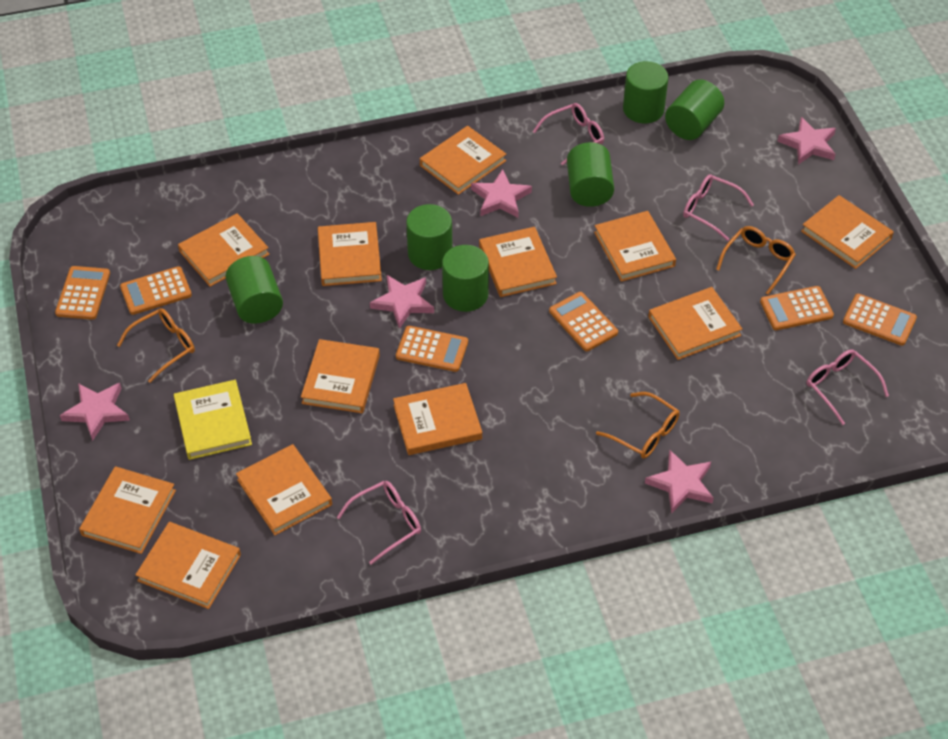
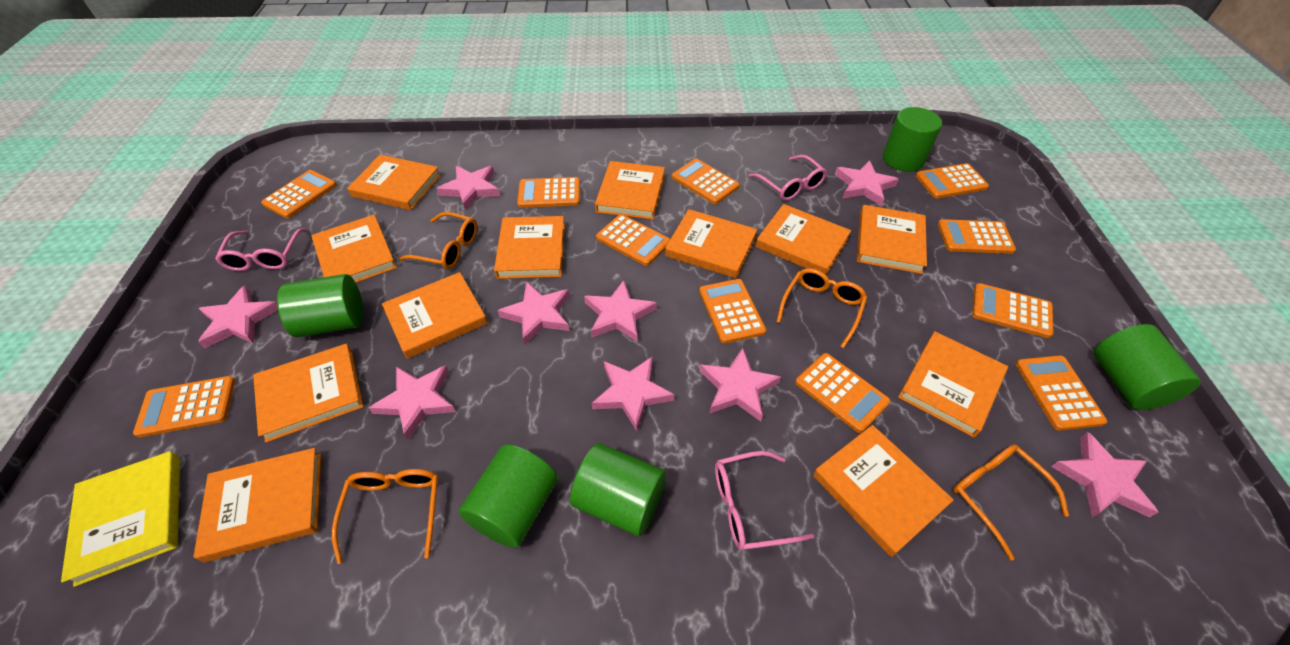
green cylinder: 6 -> 5
orange calculator: 6 -> 11
orange glasses: 3 -> 4
pink glasses: 4 -> 3
pink star: 5 -> 9

